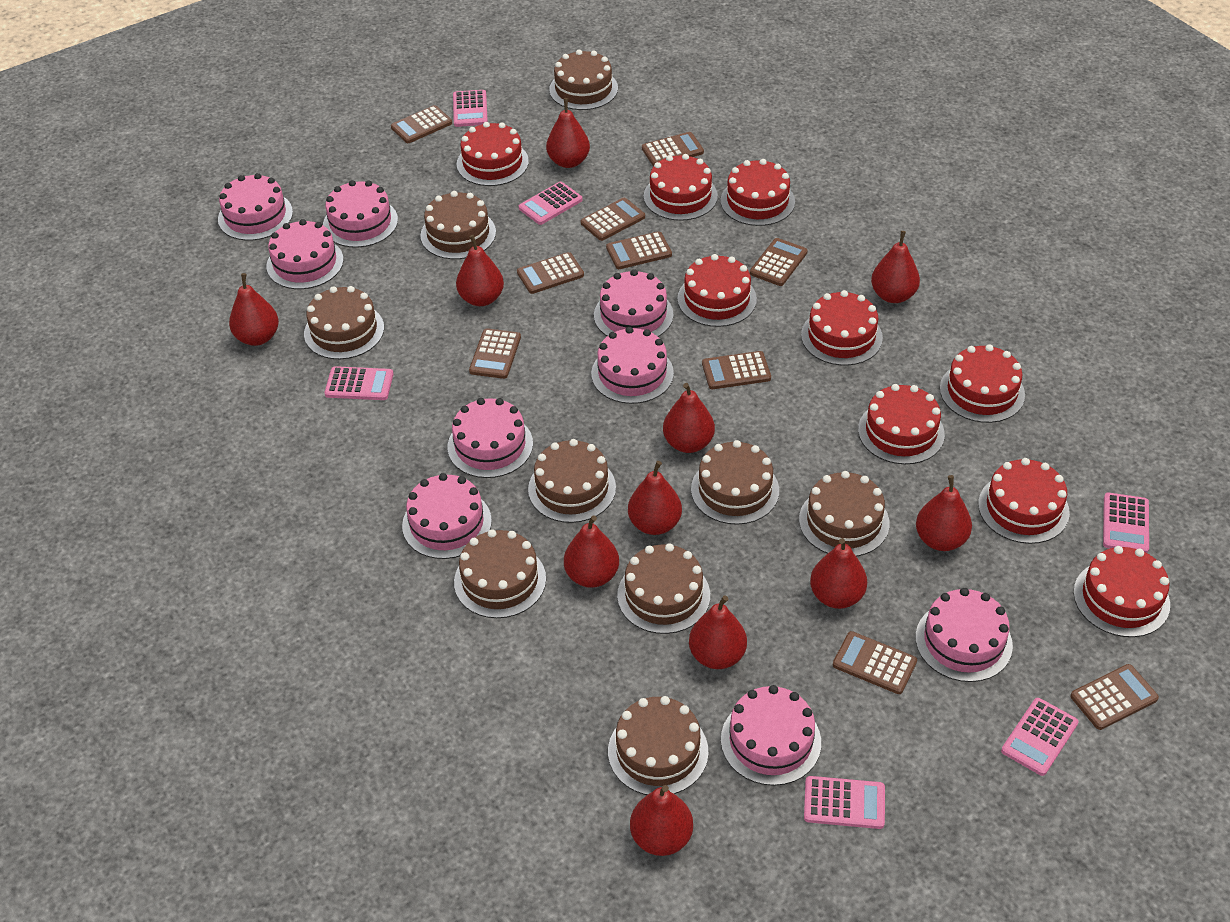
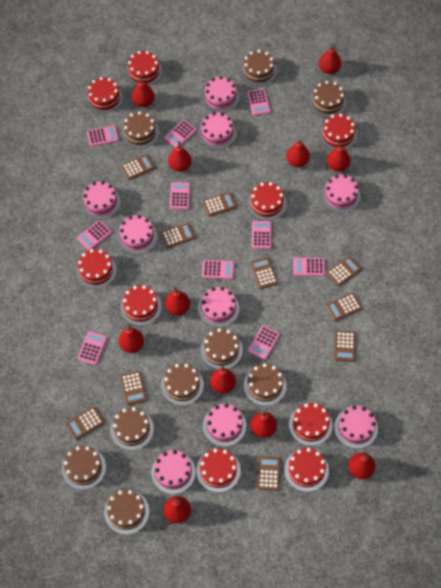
pink calculator: 6 -> 10

